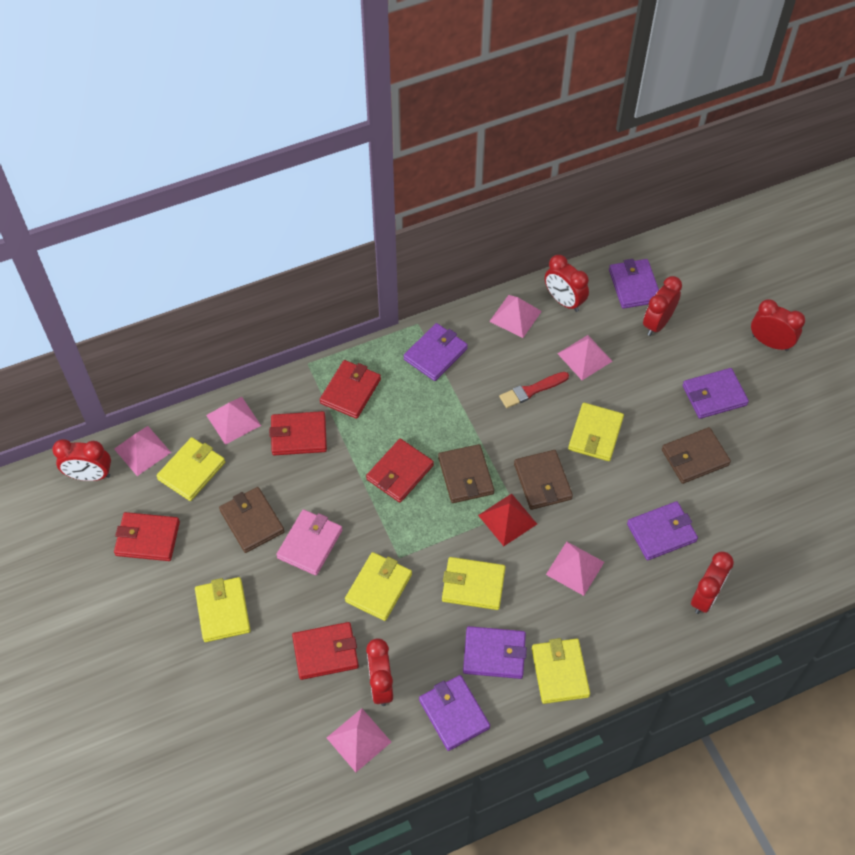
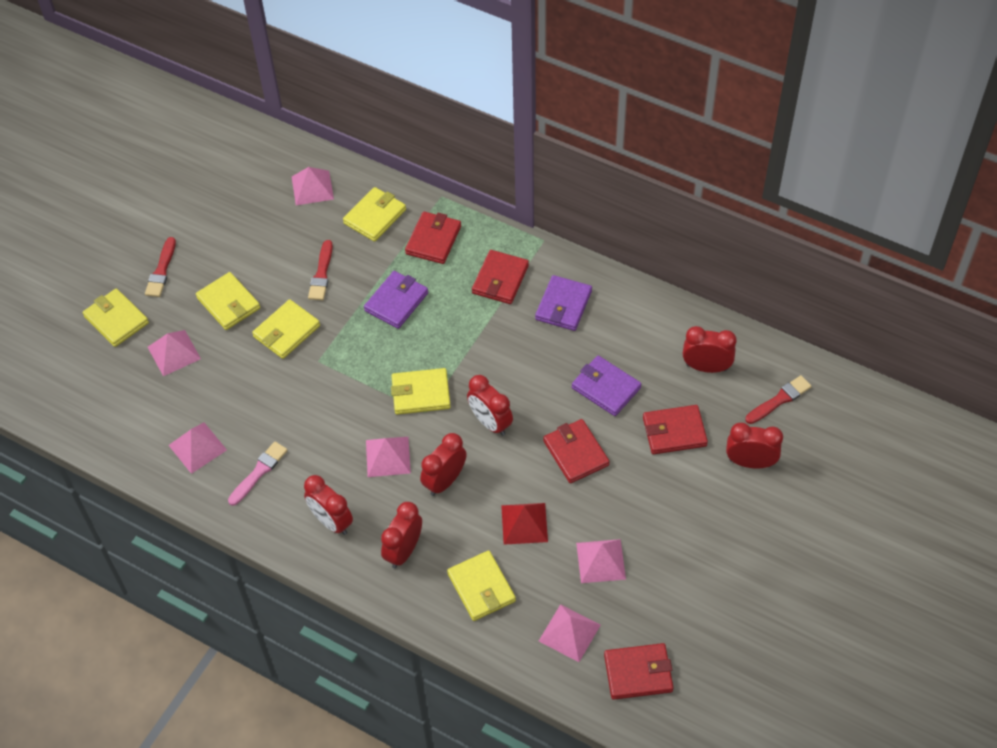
brown wallet: 4 -> 0
pink brush: 0 -> 1
pink wallet: 1 -> 0
purple wallet: 6 -> 3
red brush: 1 -> 3

